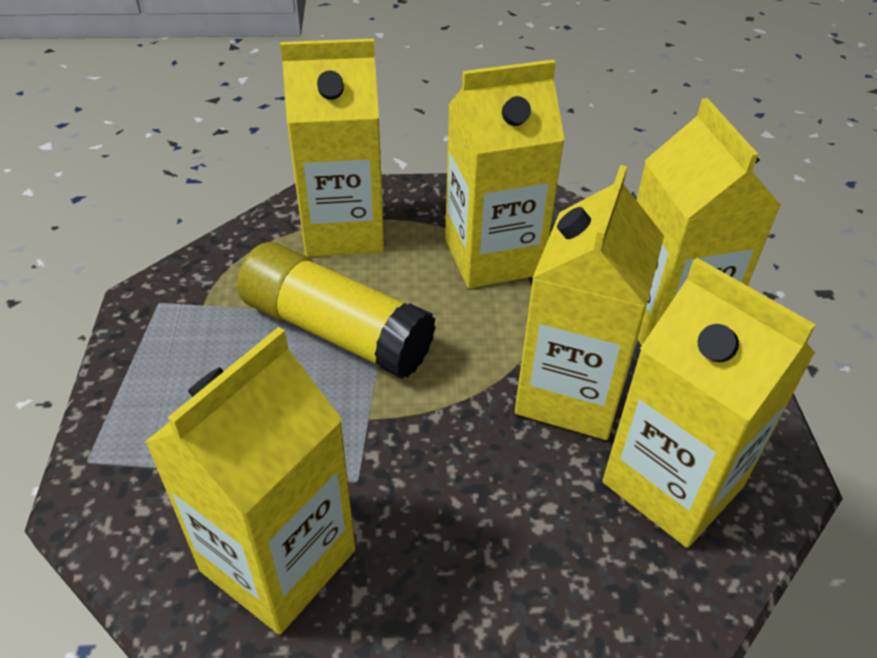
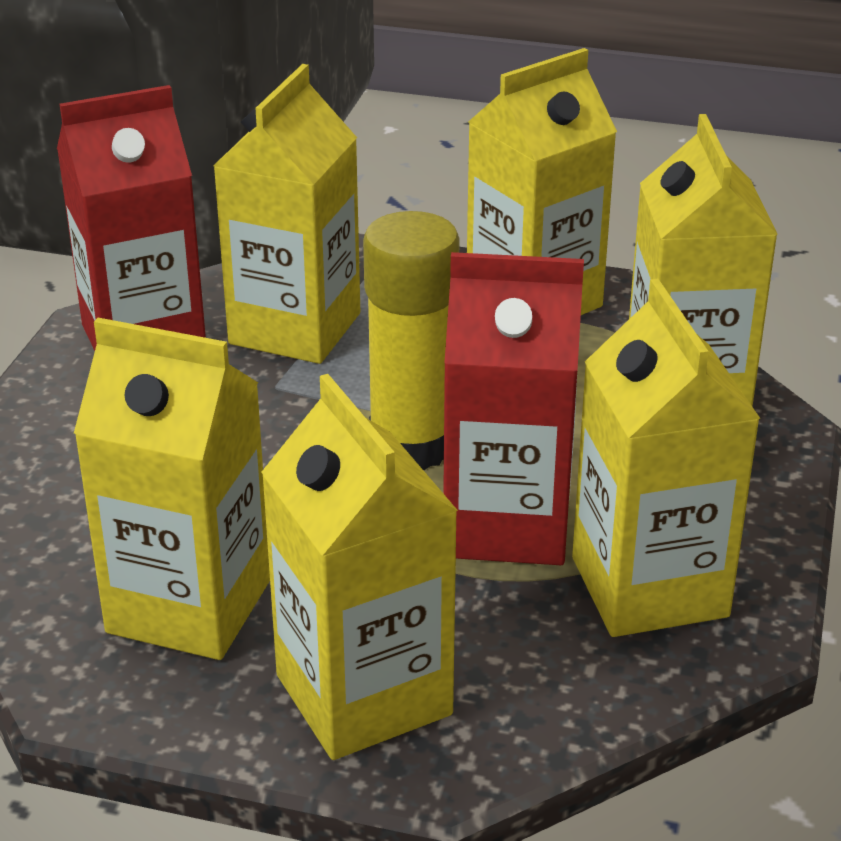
red carton: 0 -> 2

